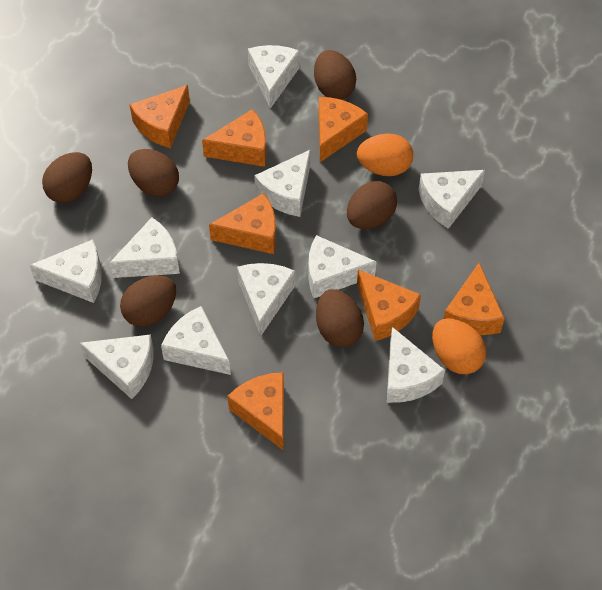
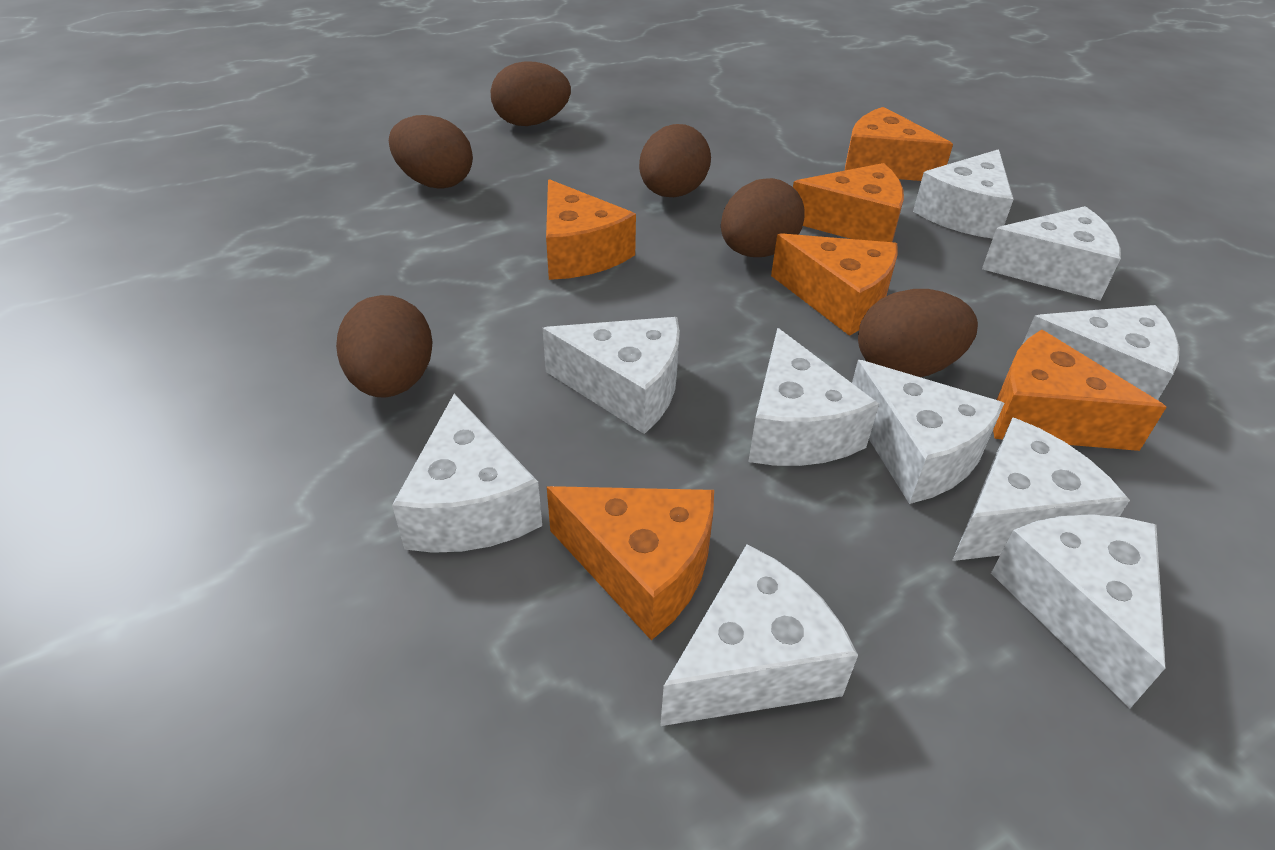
orange cheese: 7 -> 6
orange egg: 2 -> 0

